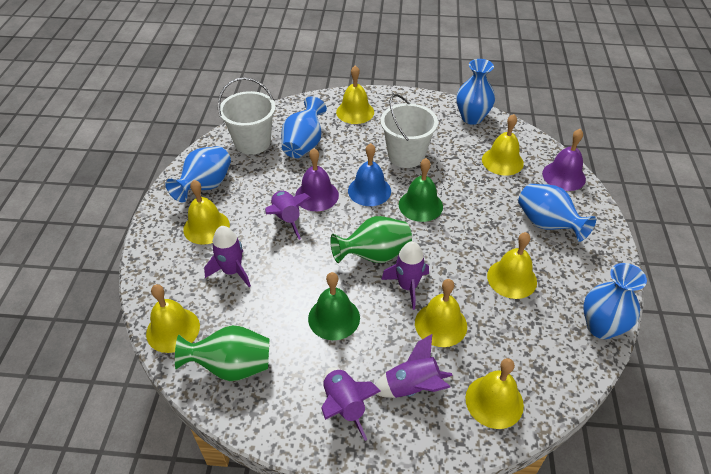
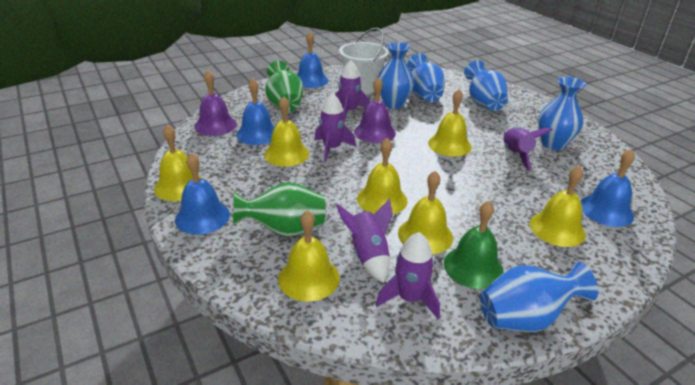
blue bell: 1 -> 4
green bell: 2 -> 1
white bucket: 2 -> 1

